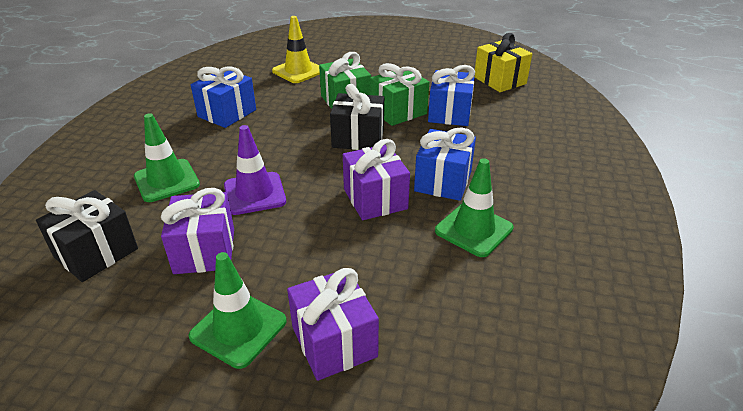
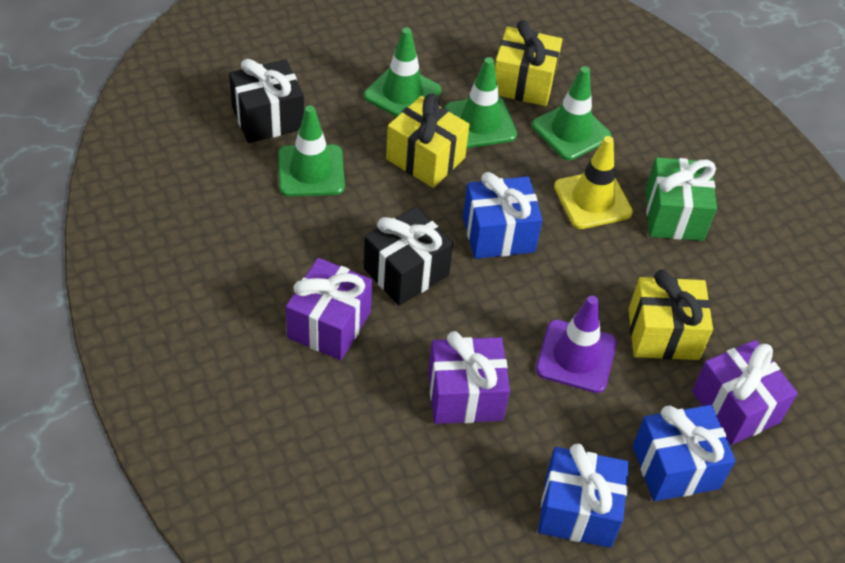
green gift: 2 -> 1
green traffic cone: 3 -> 4
yellow gift: 1 -> 3

